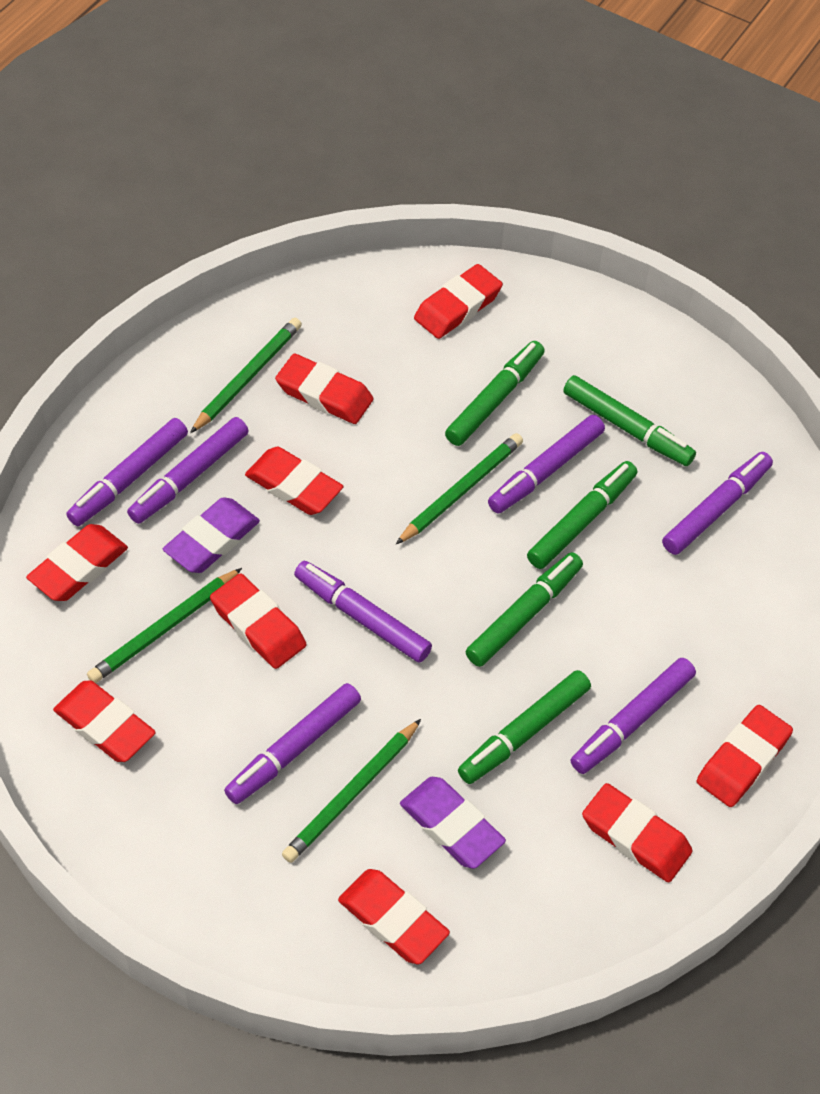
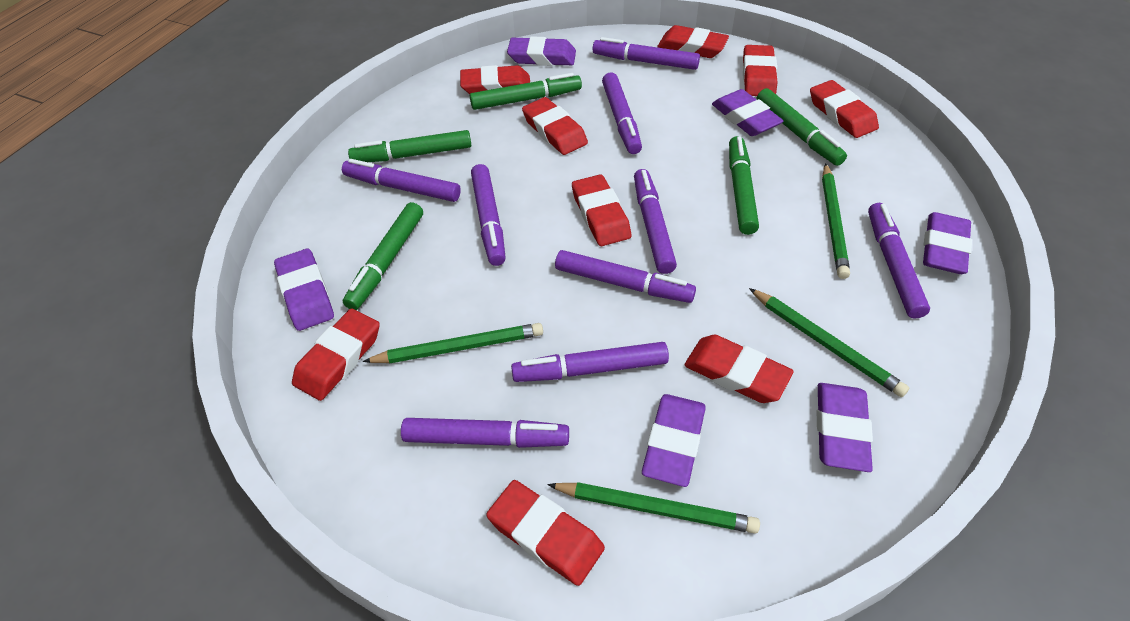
purple eraser: 2 -> 6
purple marker: 7 -> 9

